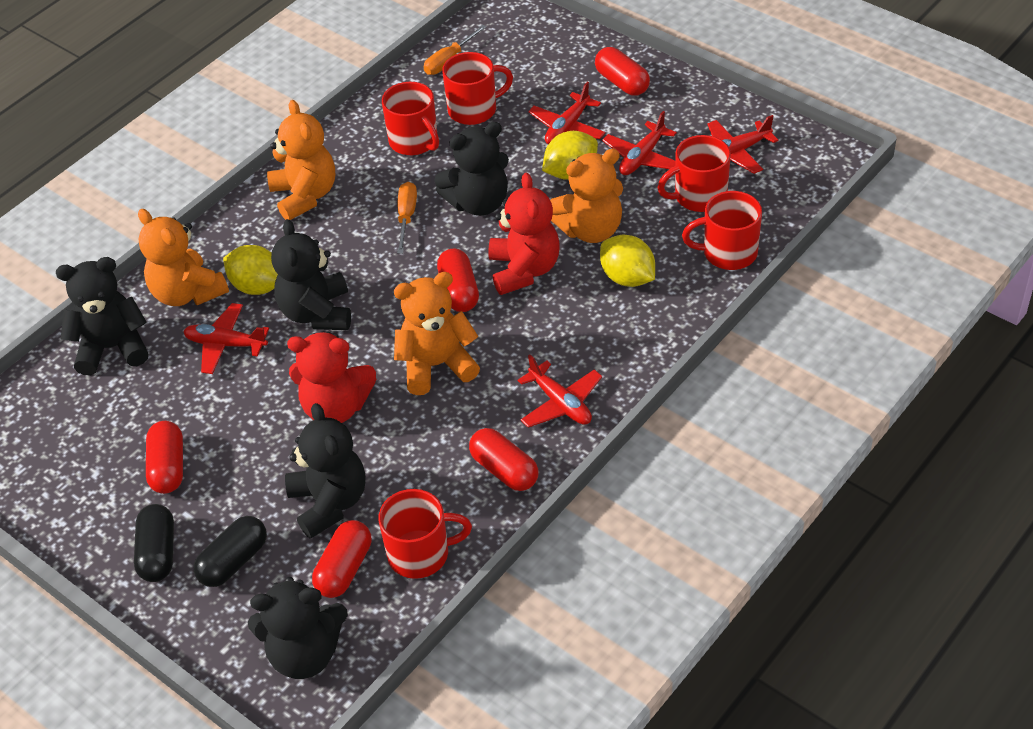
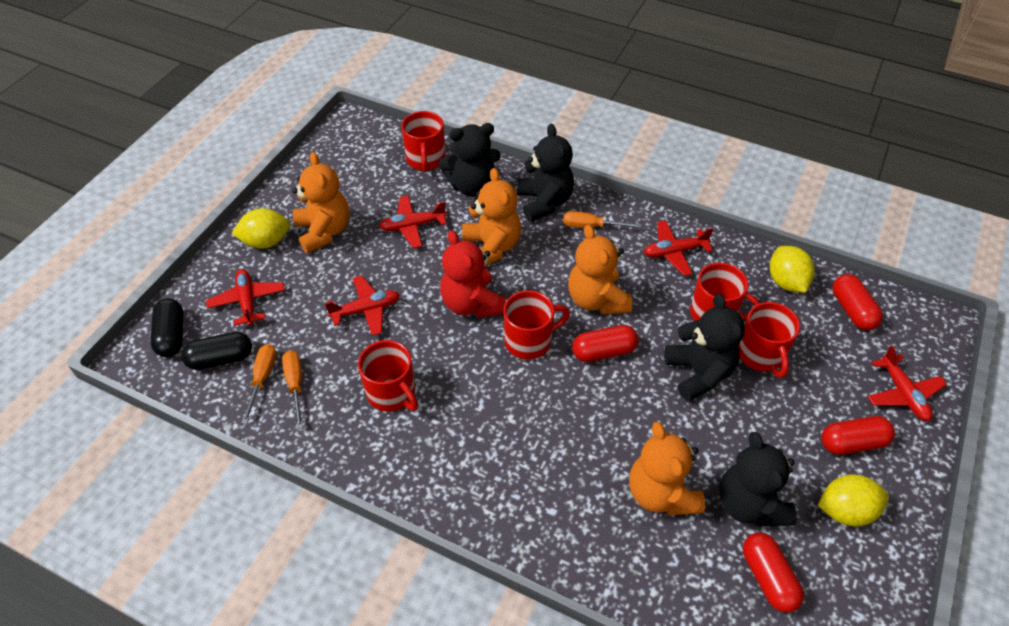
black teddy bear: 5 -> 4
orange screwdriver: 2 -> 3
red capsule: 5 -> 4
red teddy bear: 2 -> 1

